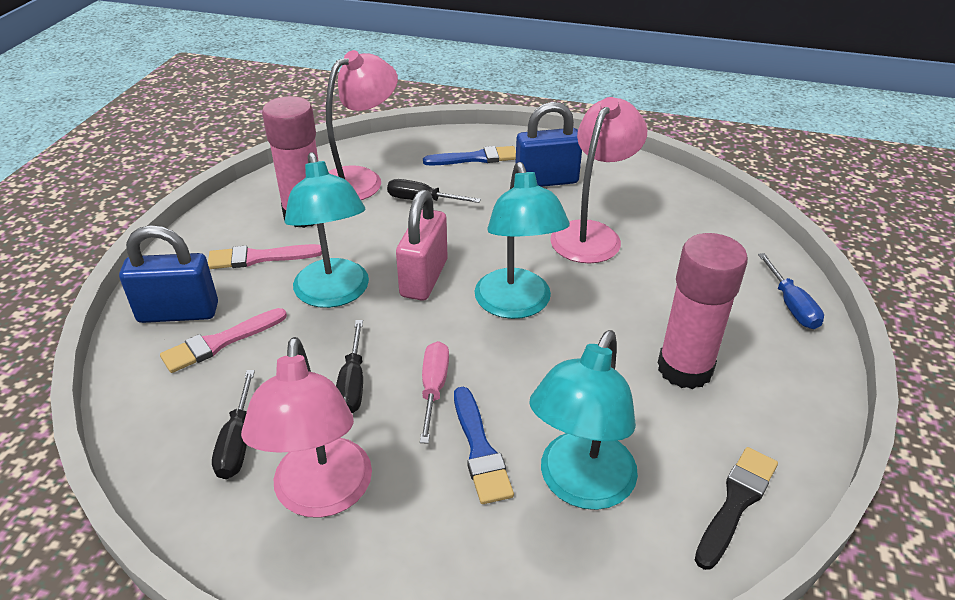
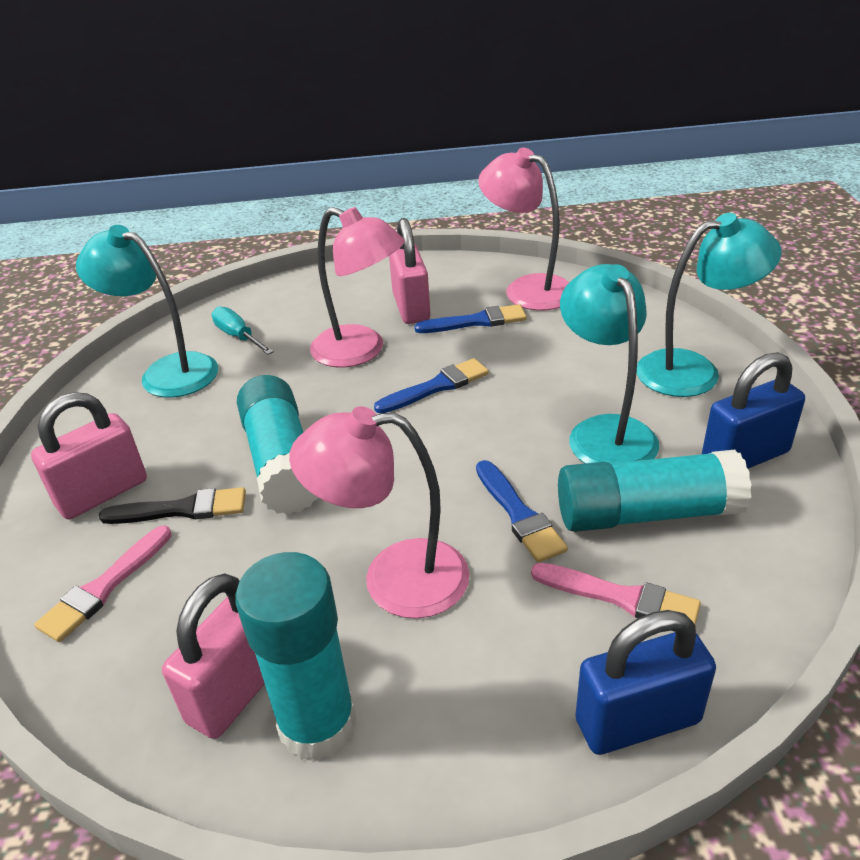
black screwdriver: 3 -> 0
blue brush: 2 -> 3
blue screwdriver: 1 -> 0
pink glue stick: 2 -> 0
pink padlock: 1 -> 3
pink screwdriver: 1 -> 0
turquoise glue stick: 0 -> 3
turquoise screwdriver: 0 -> 1

